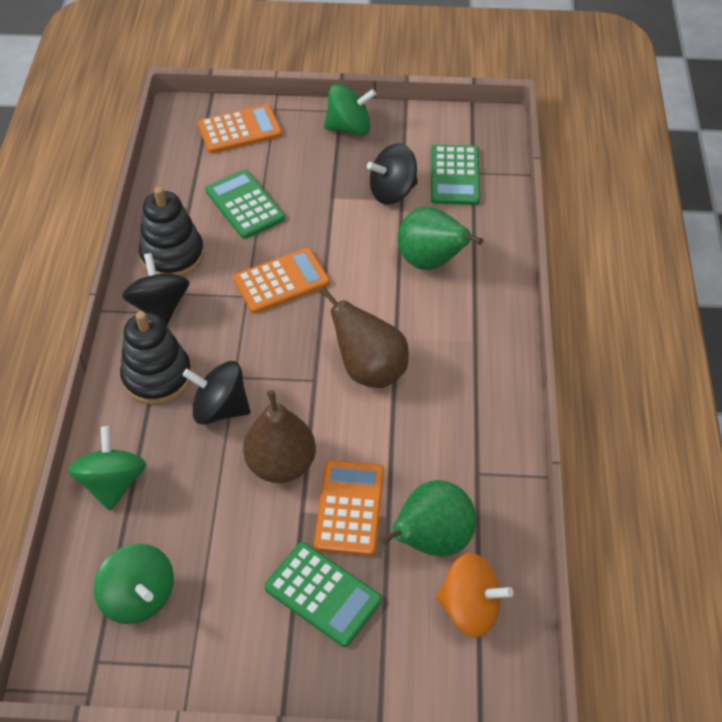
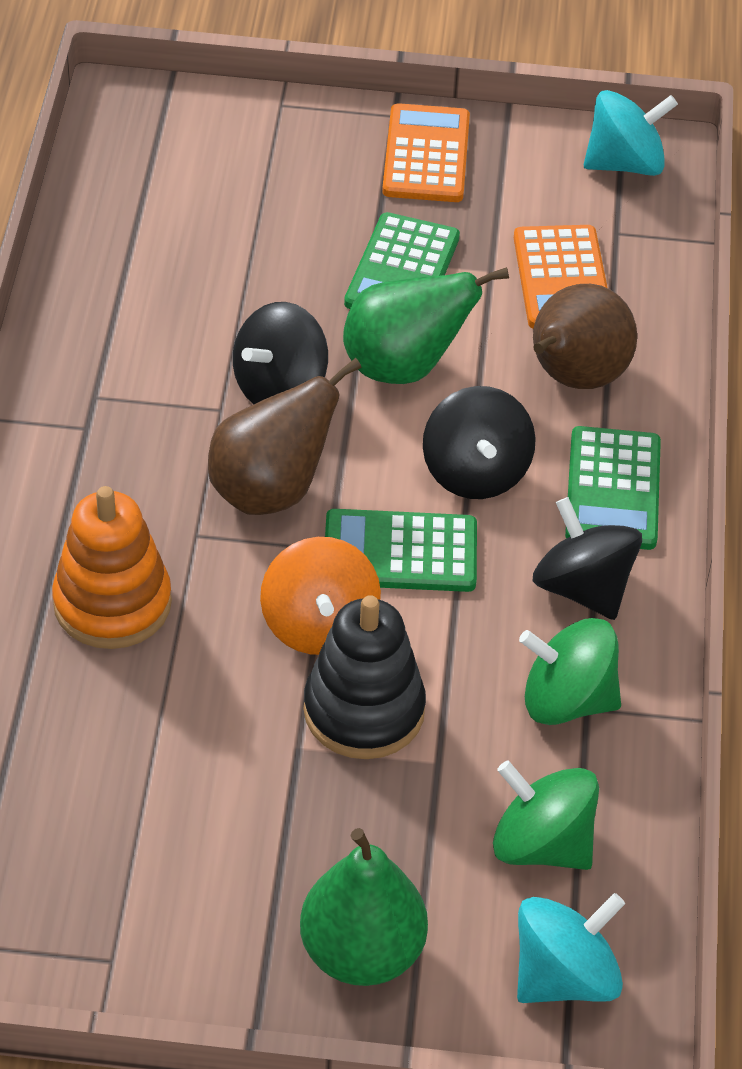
black stacking toy: 2 -> 1
green spinning top: 3 -> 2
orange calculator: 3 -> 2
orange stacking toy: 0 -> 1
turquoise spinning top: 0 -> 2

